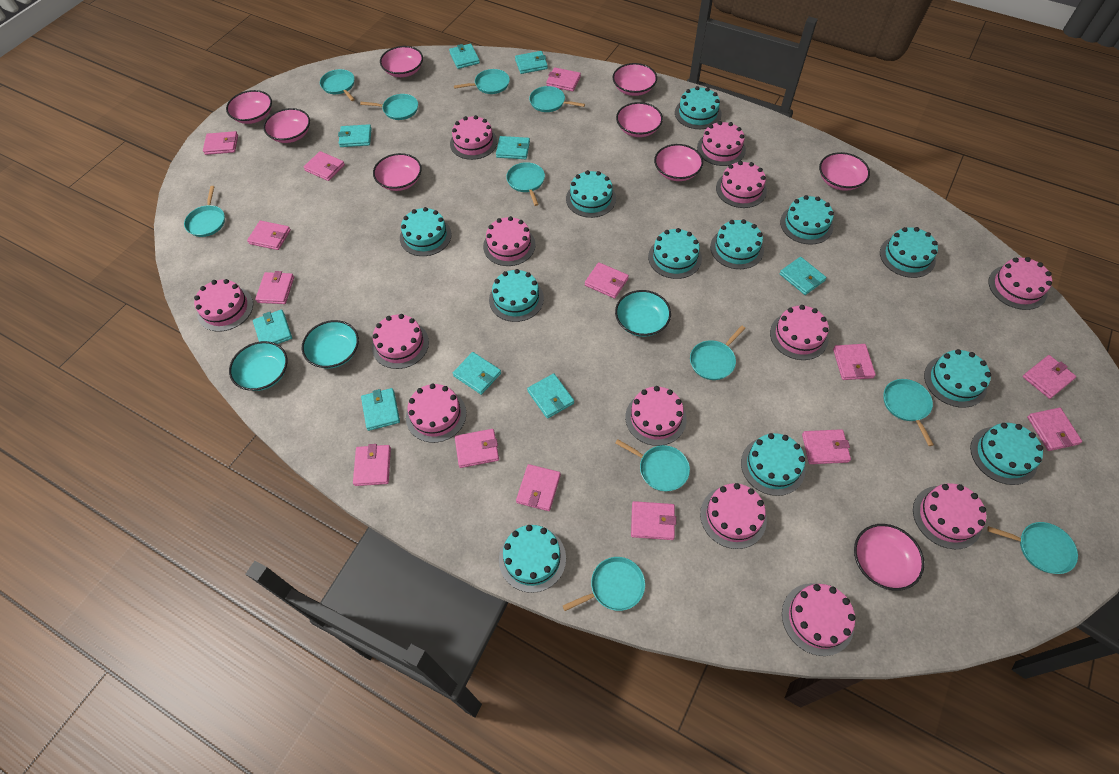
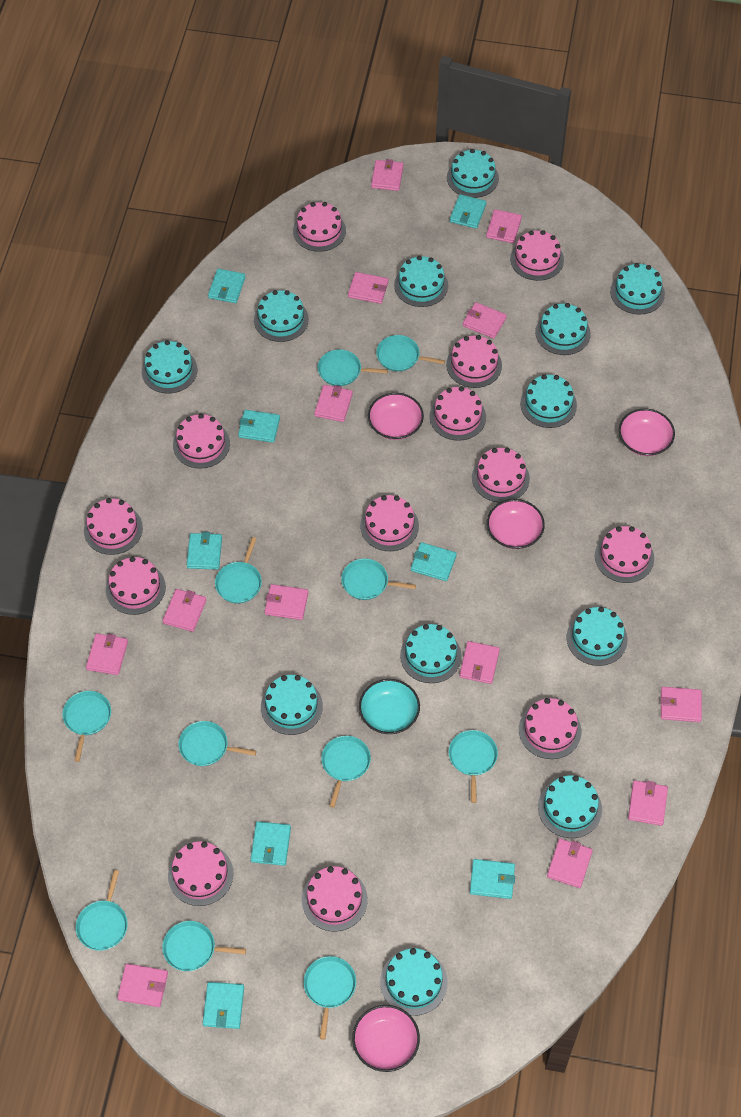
pink bowl: 9 -> 4
pink wallet: 14 -> 13
turquoise bowl: 3 -> 1
turquoise wallet: 9 -> 8

